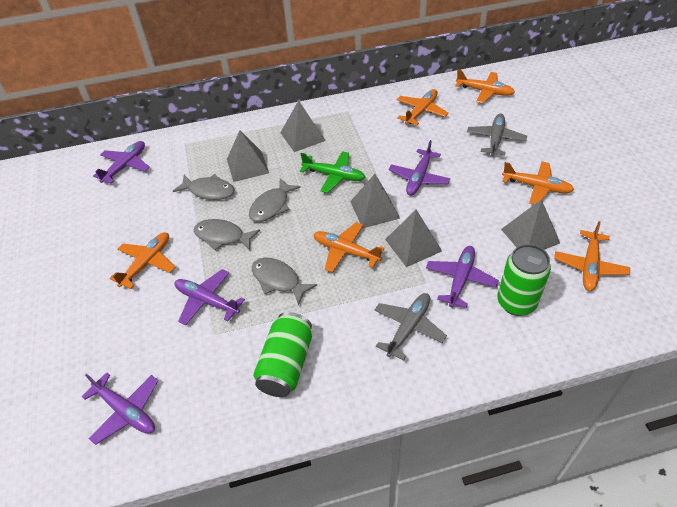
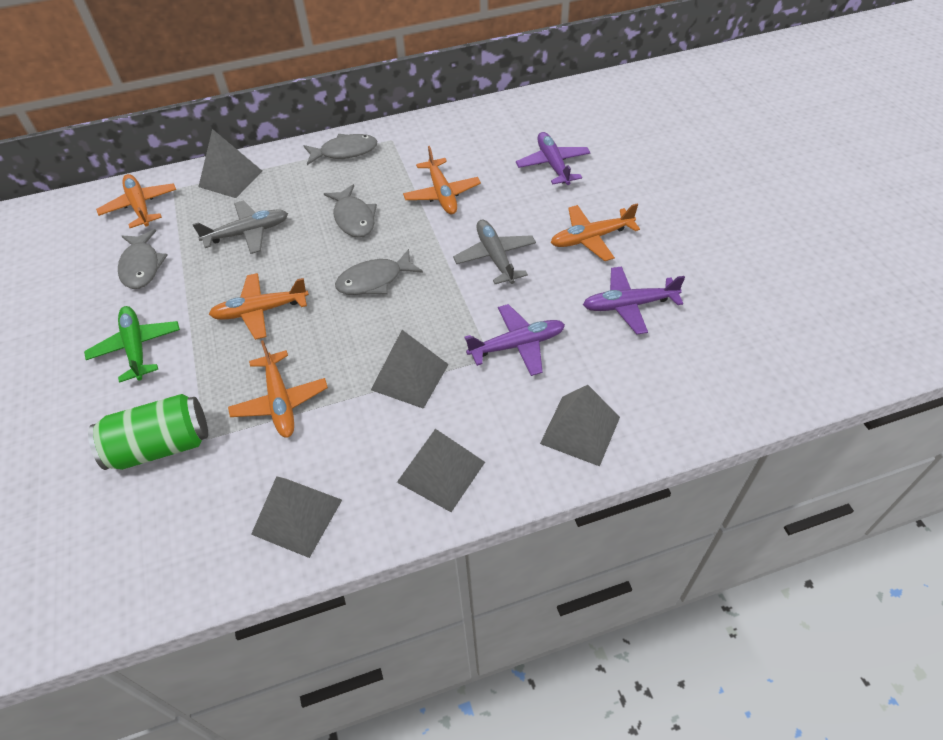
green can: 2 -> 1
orange plane: 6 -> 5
purple plane: 5 -> 3

